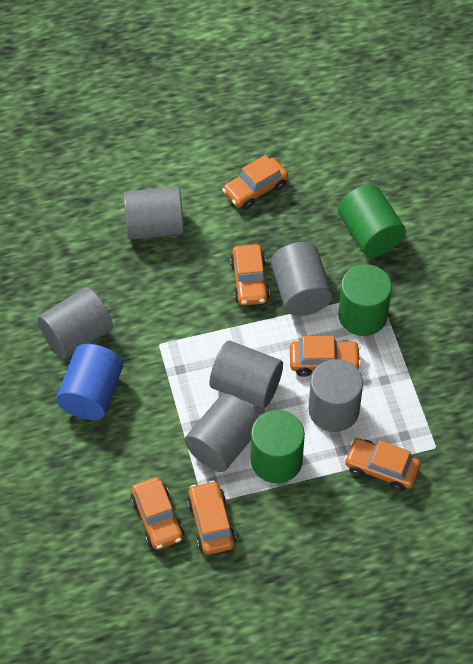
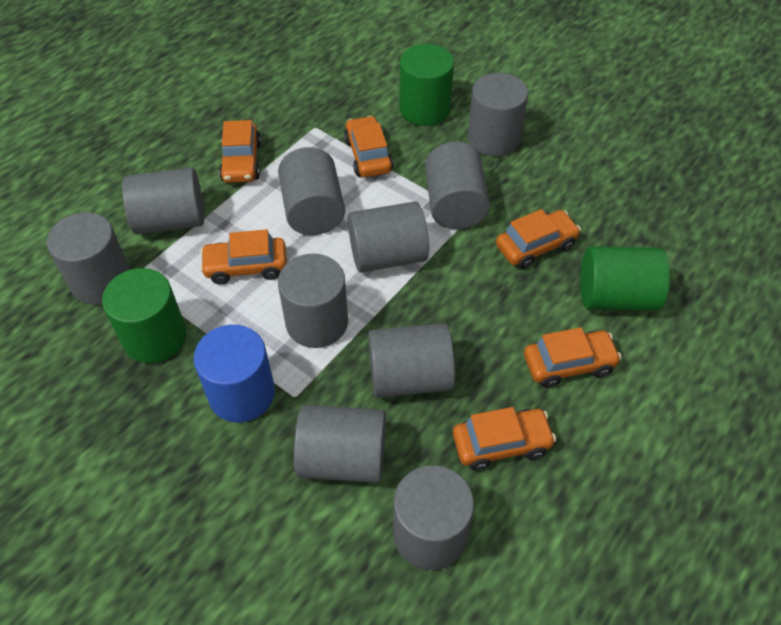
grey cylinder: 6 -> 10

